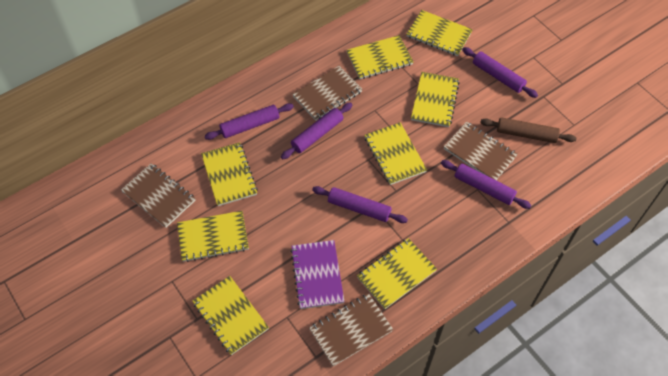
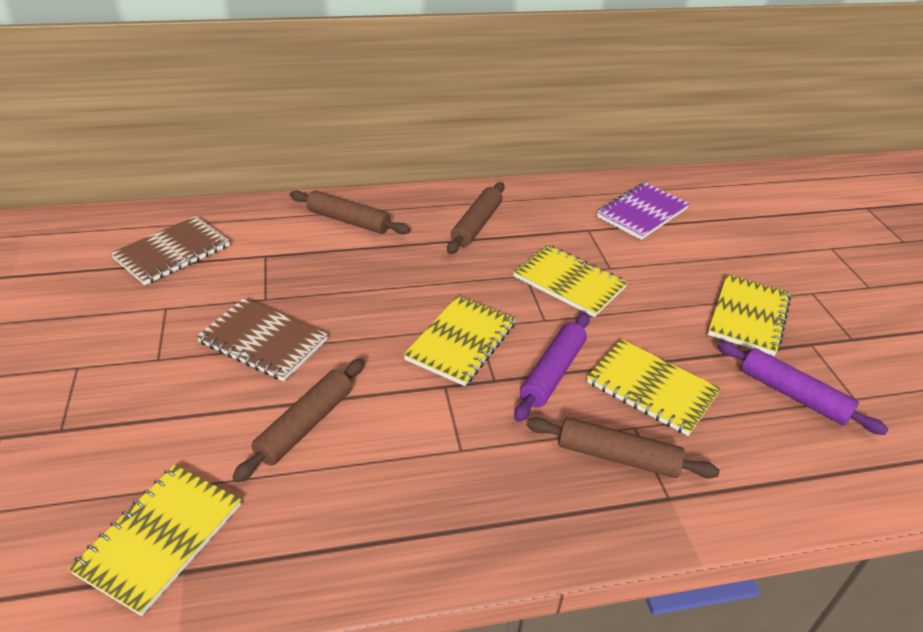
brown notebook: 4 -> 2
brown rolling pin: 1 -> 4
purple rolling pin: 5 -> 2
yellow notebook: 8 -> 5

